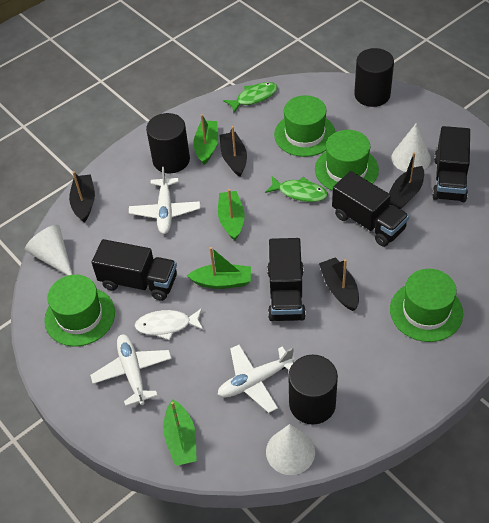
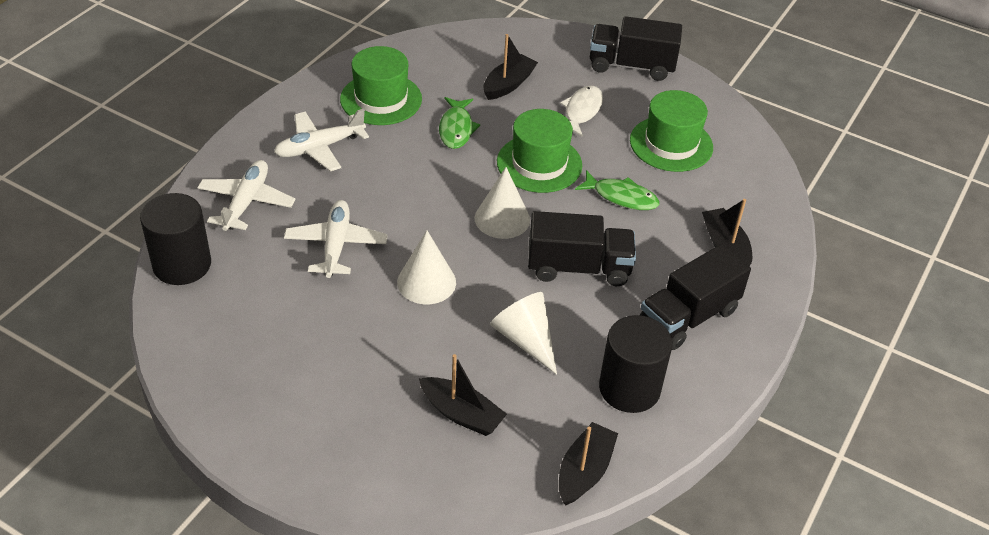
black cylinder: 3 -> 2
black truck: 4 -> 3
green boat: 4 -> 0
green hat: 4 -> 3

